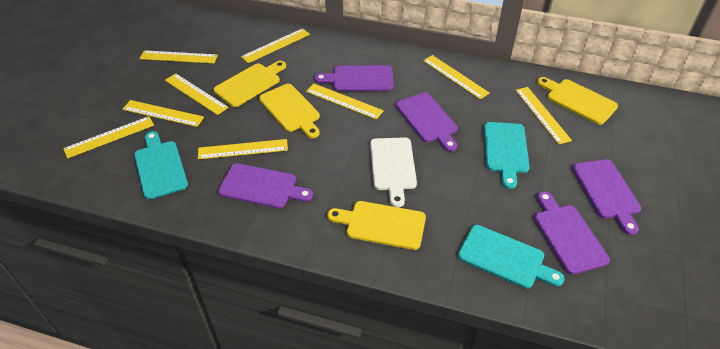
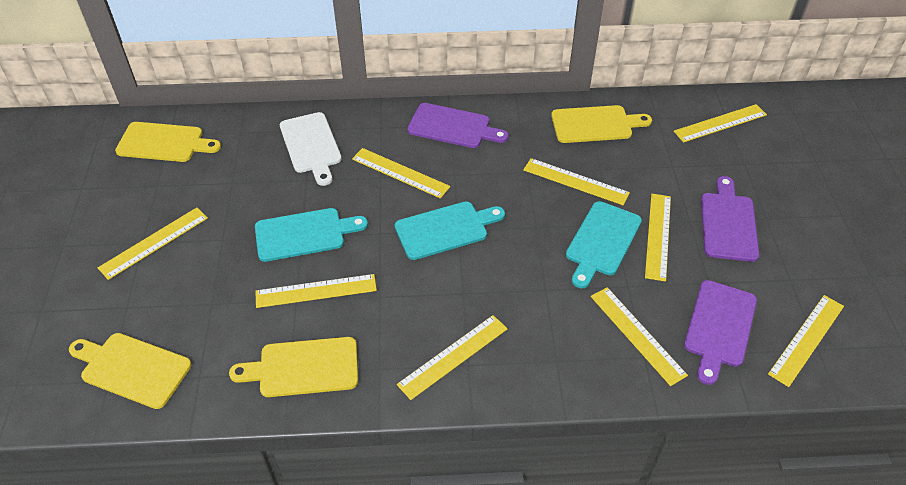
purple cutting board: 5 -> 3

